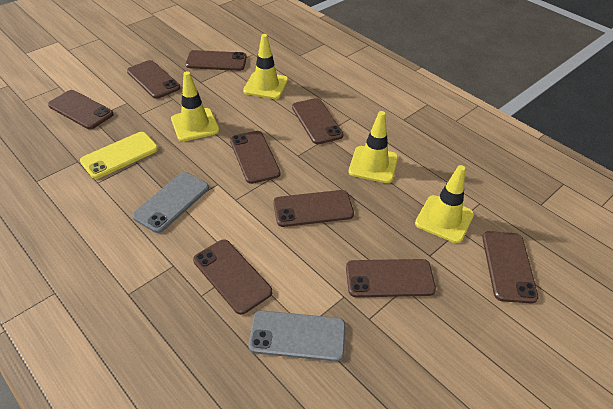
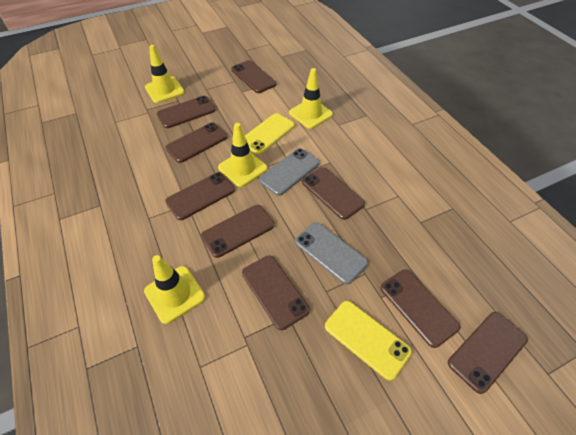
yellow phone: 1 -> 2

